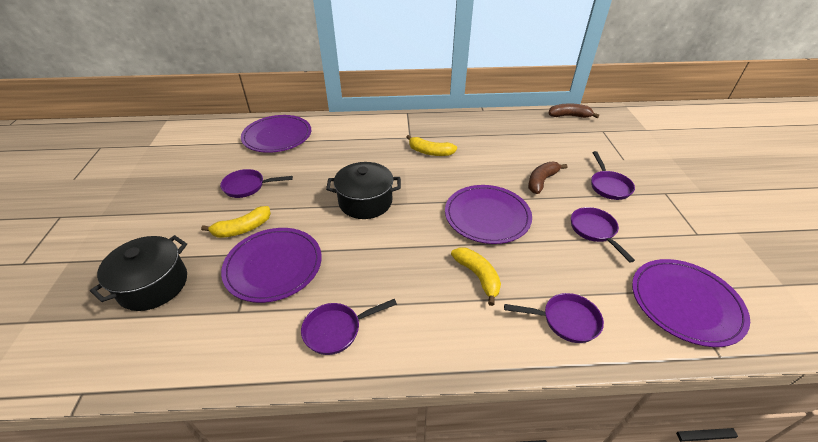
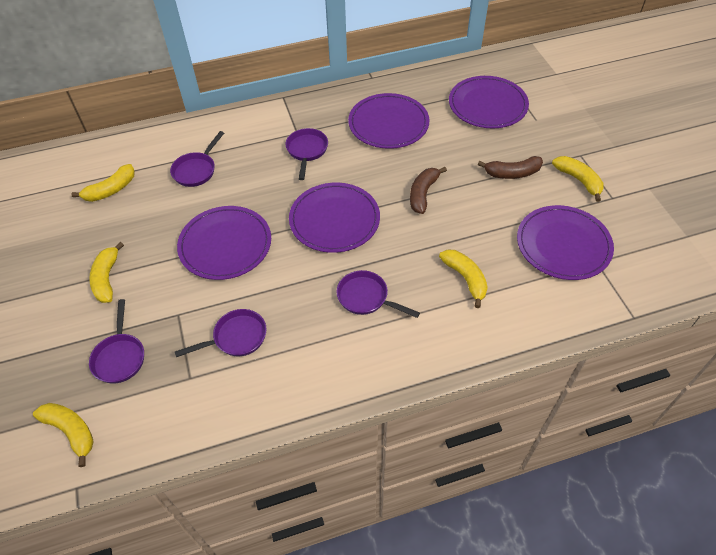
black pot: 2 -> 0
purple plate: 4 -> 5
yellow banana: 3 -> 5

